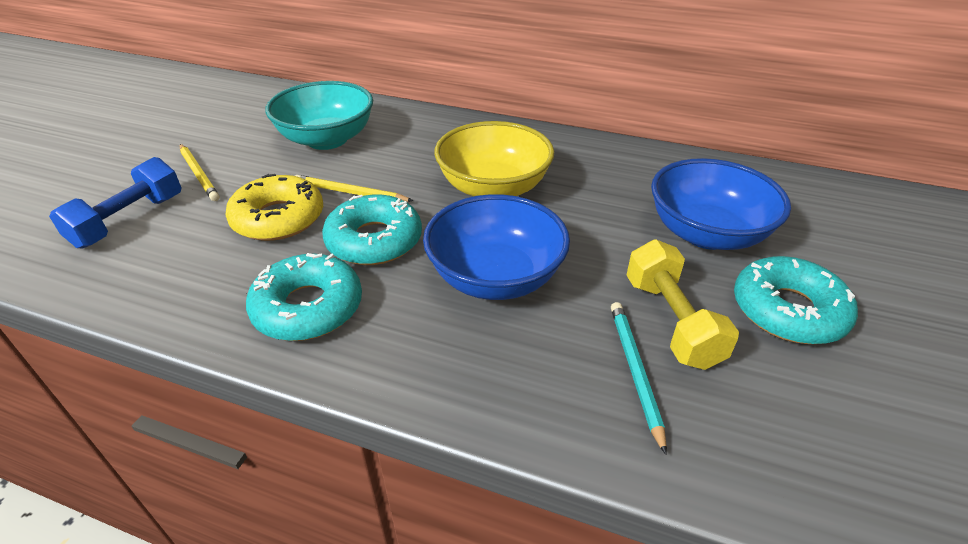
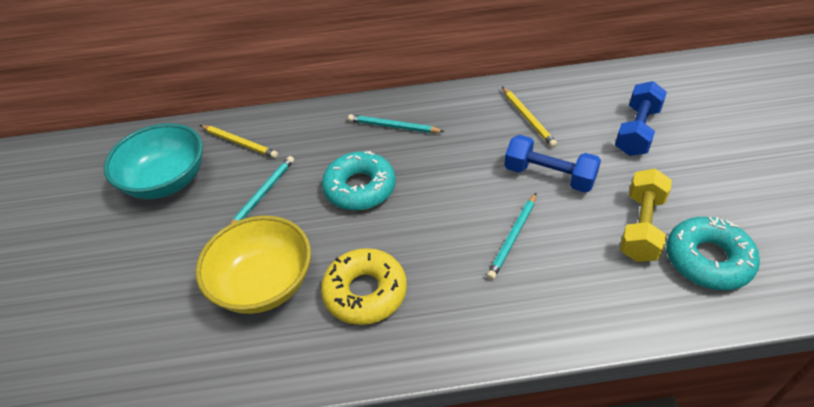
blue bowl: 2 -> 0
blue dumbbell: 1 -> 2
turquoise donut: 3 -> 2
turquoise pencil: 1 -> 3

